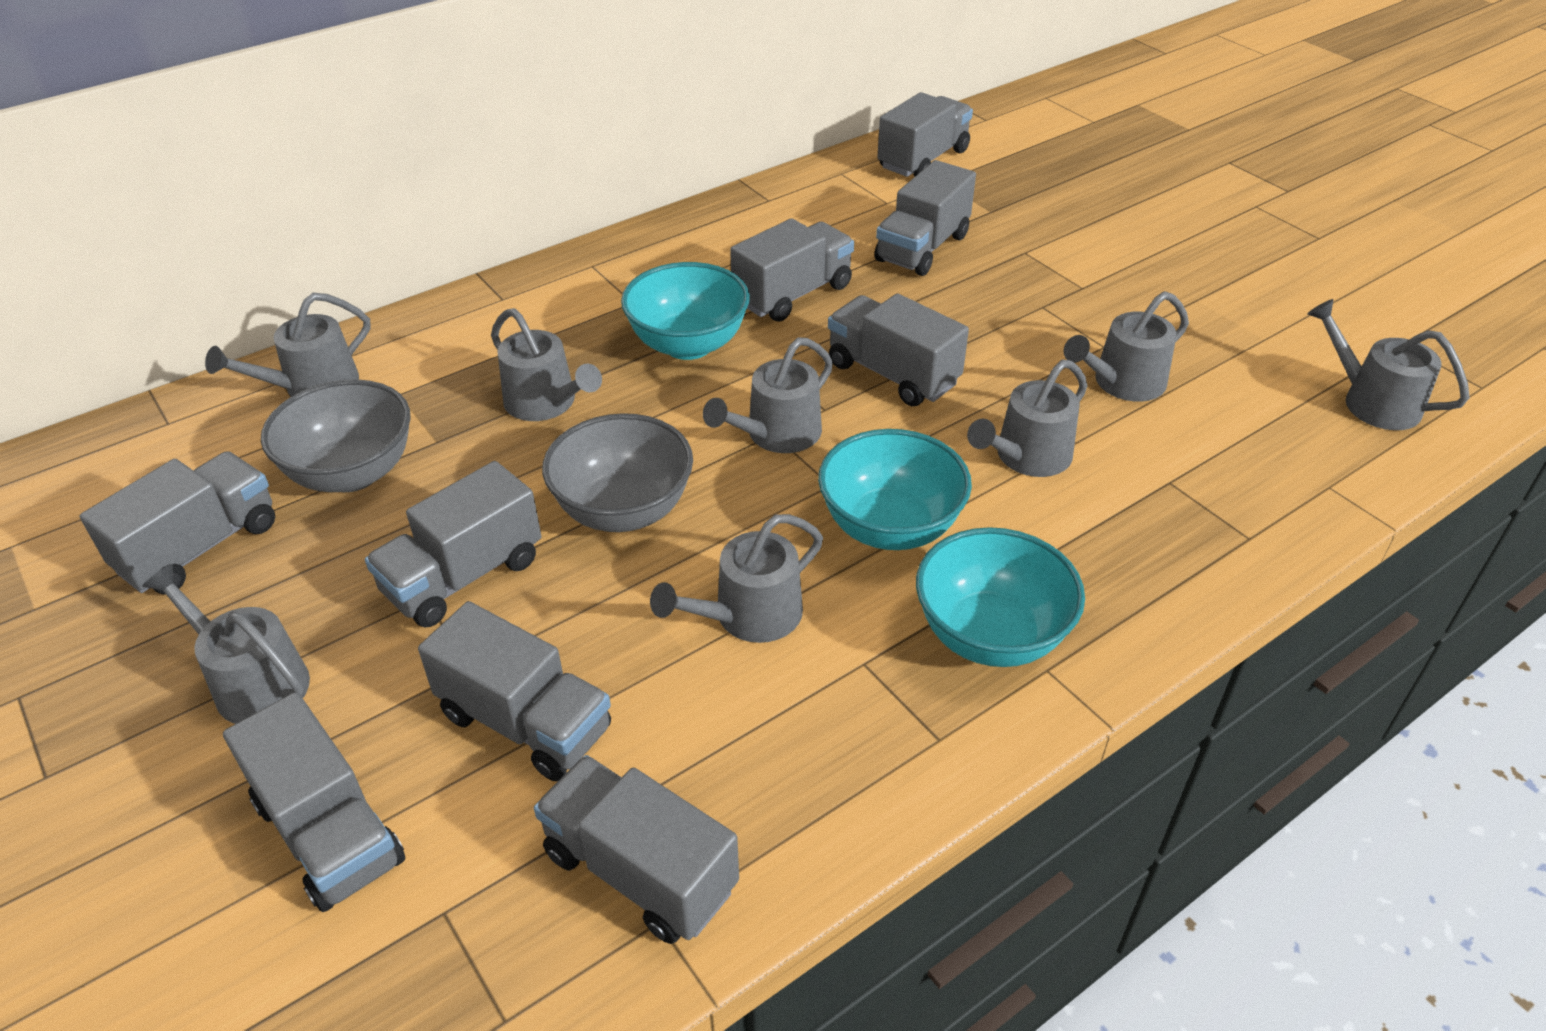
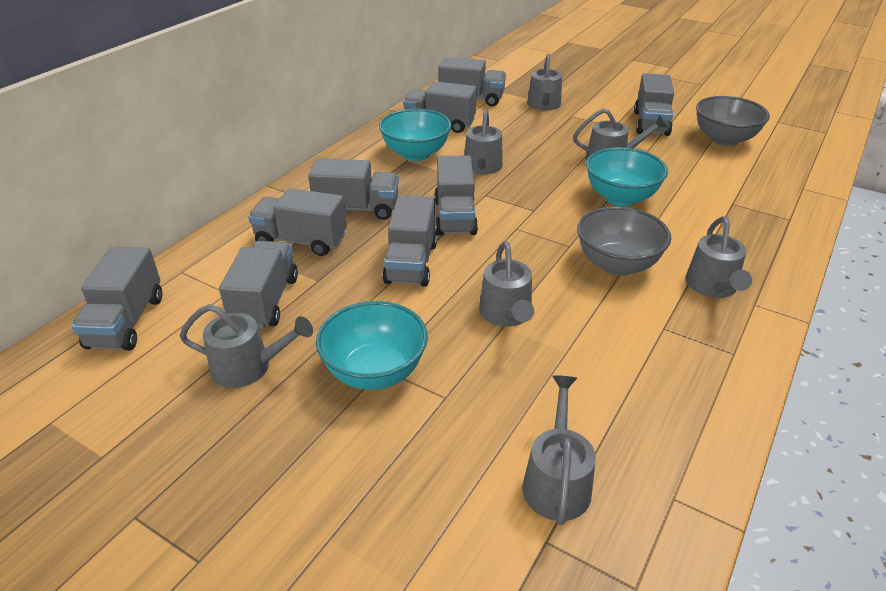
grey watering can: 8 -> 7

